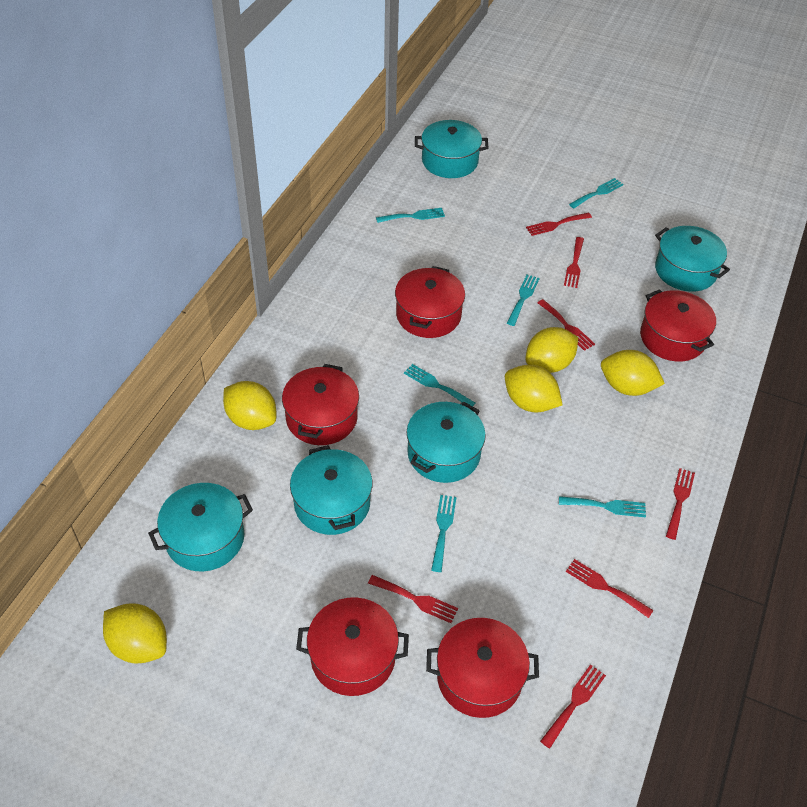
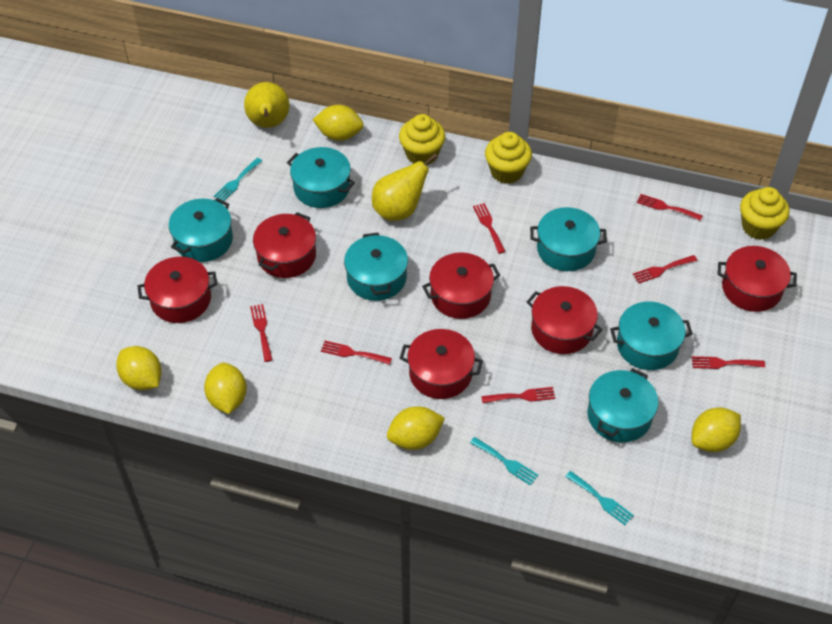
red pot: 5 -> 6
turquoise fork: 6 -> 3
turquoise pot: 5 -> 6
yellow cupcake: 0 -> 3
yellow pear: 0 -> 2

